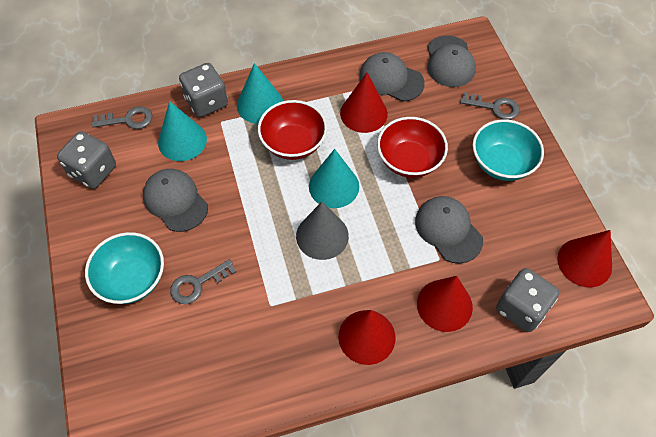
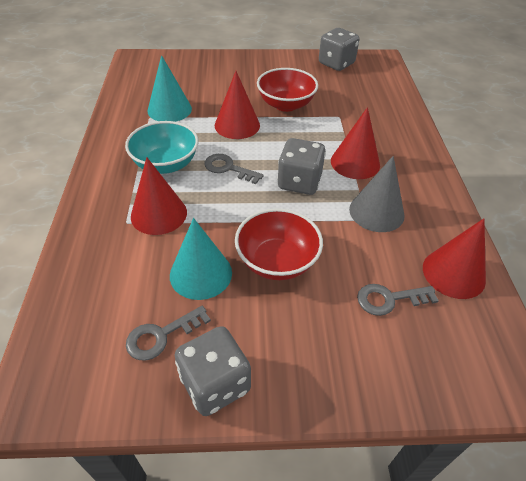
grey cap: 4 -> 0
turquoise bowl: 2 -> 1
turquoise cone: 3 -> 2

